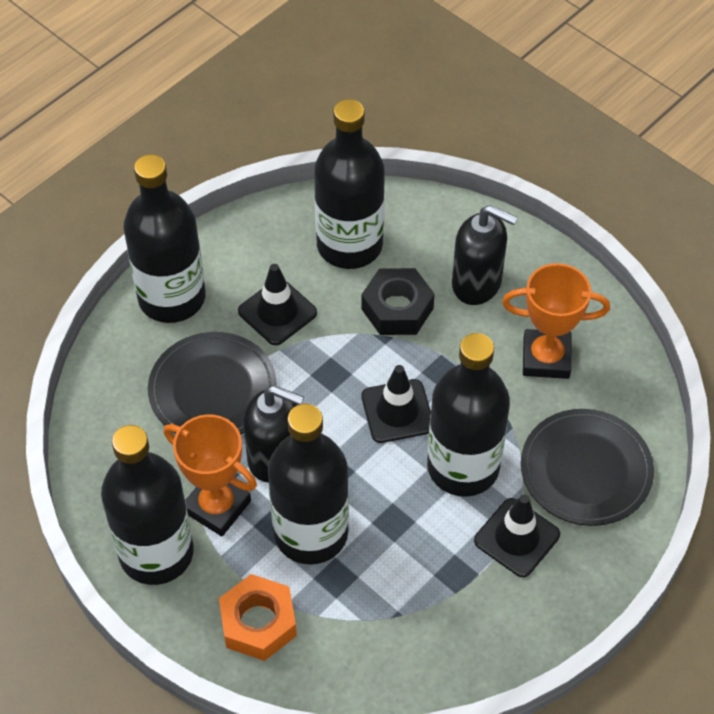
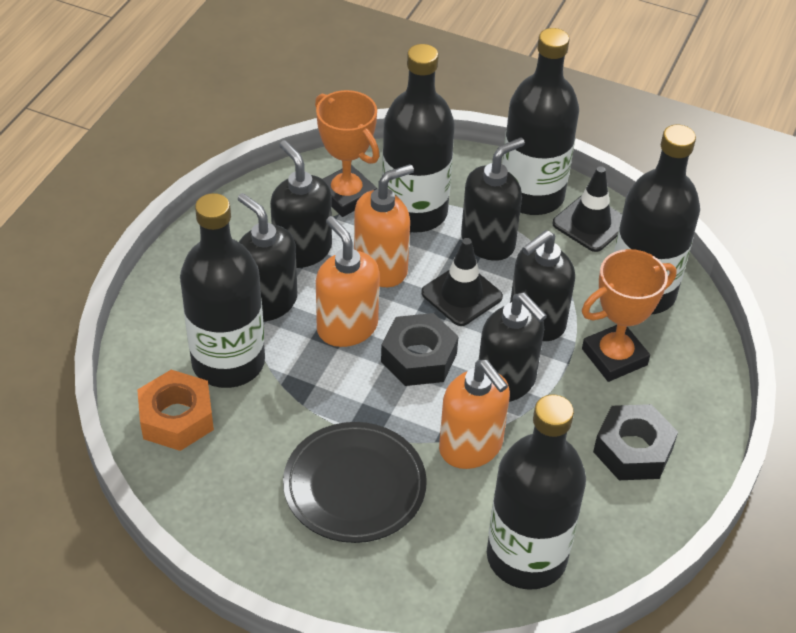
black nut: 1 -> 2
black plate: 2 -> 1
black soap dispenser: 2 -> 5
black traffic cone: 3 -> 2
orange soap dispenser: 0 -> 3

